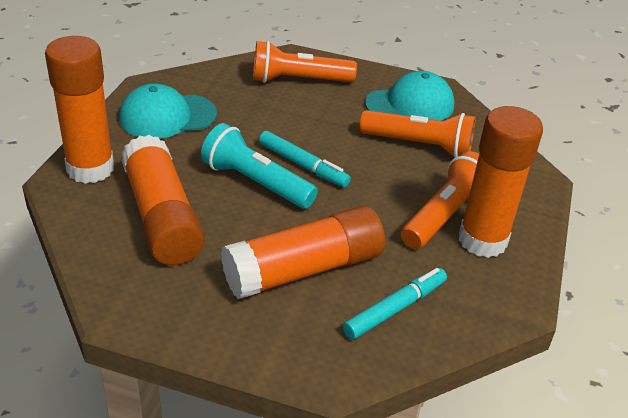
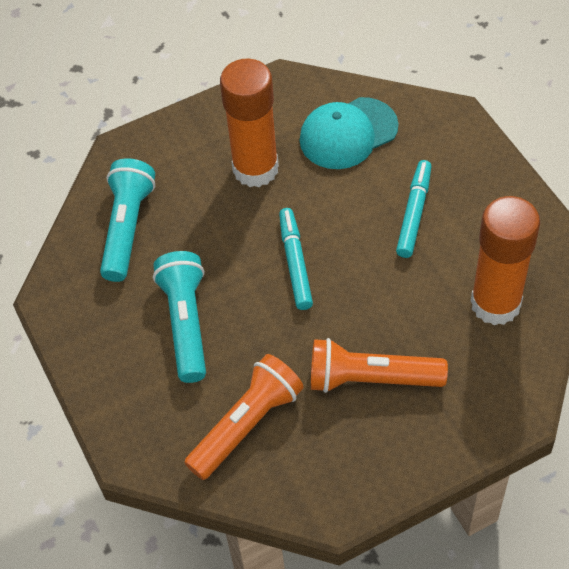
orange flashlight: 3 -> 2
orange glue stick: 4 -> 2
turquoise cap: 2 -> 1
turquoise flashlight: 1 -> 2

